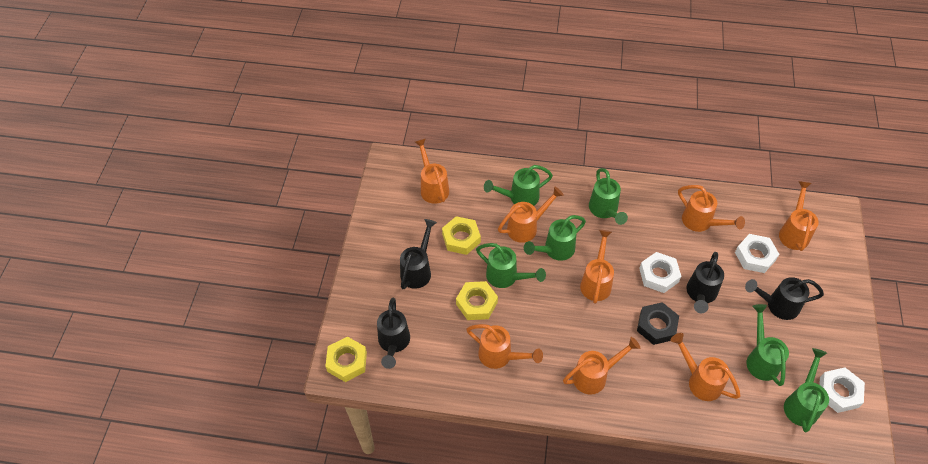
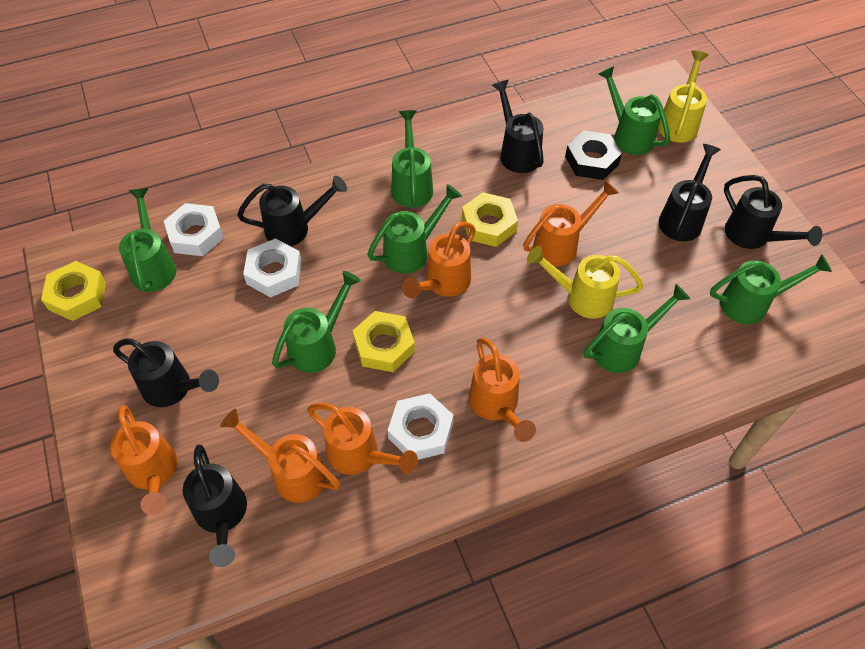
black watering can: 4 -> 6
green watering can: 6 -> 7
orange watering can: 8 -> 6
yellow watering can: 0 -> 2

